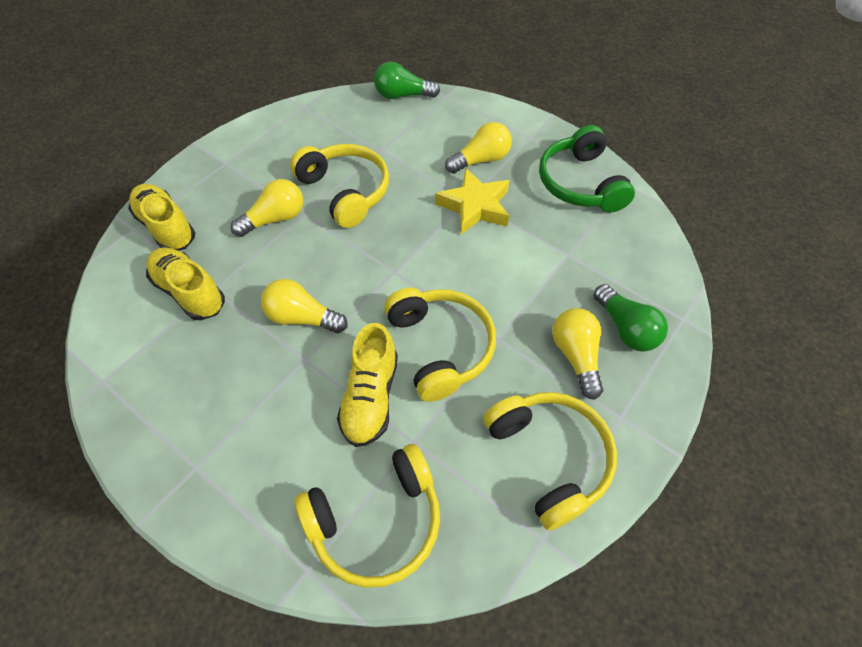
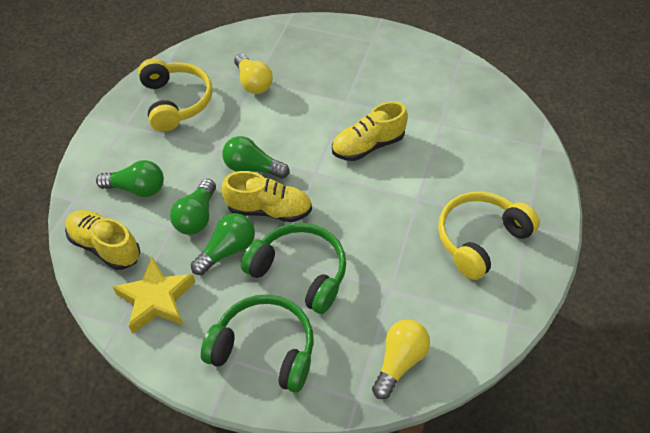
green headphones: 1 -> 2
green light bulb: 2 -> 4
yellow headphones: 4 -> 2
yellow light bulb: 4 -> 2

